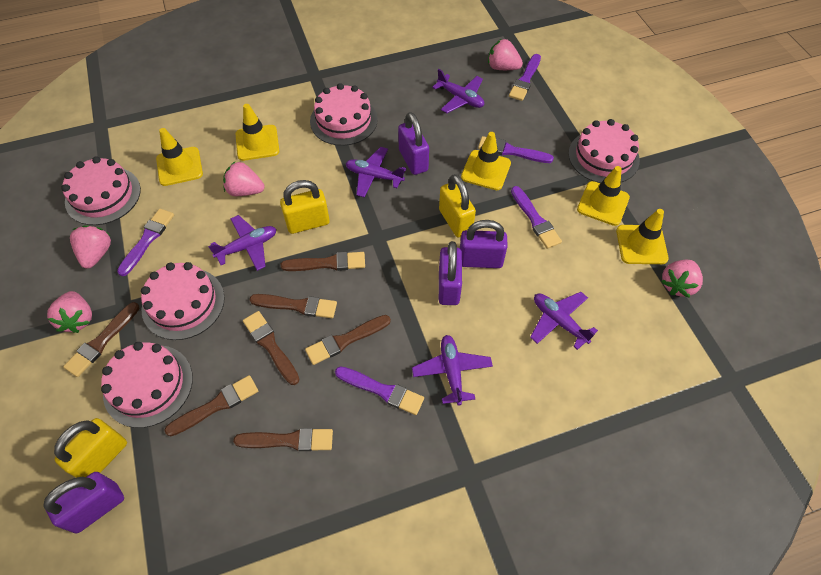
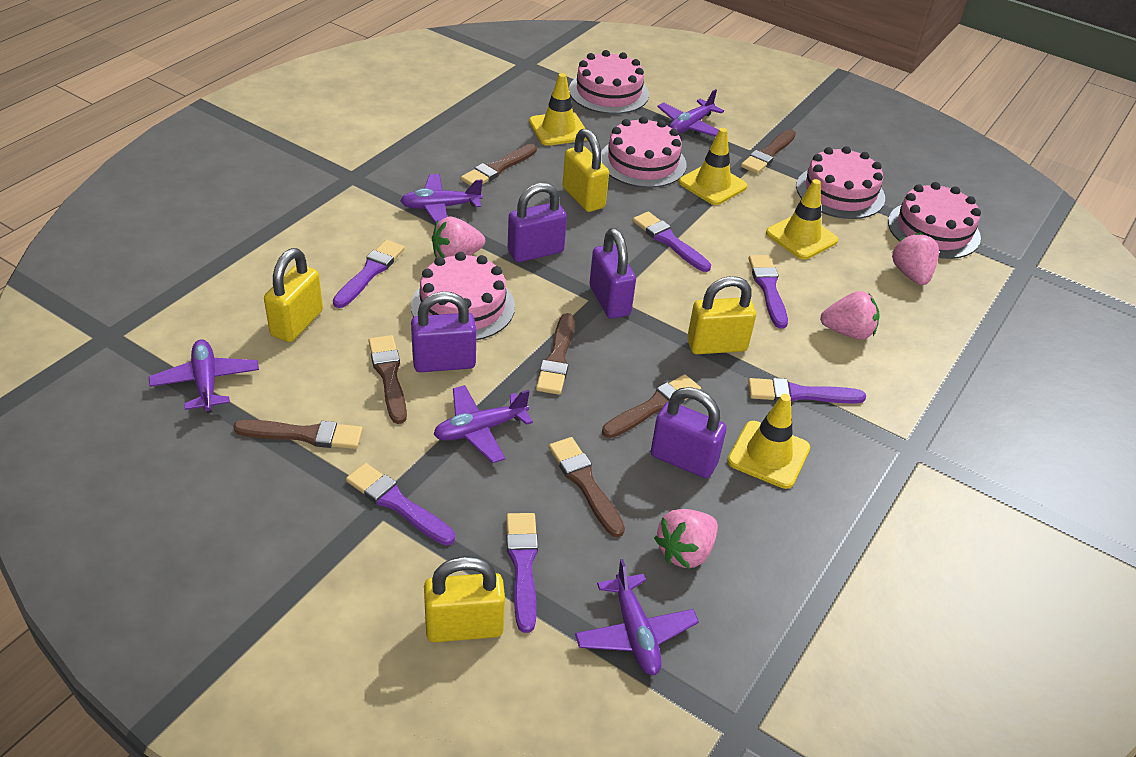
pink strawberry: 5 -> 4
purple brush: 5 -> 6
yellow padlock: 3 -> 4
yellow traffic cone: 5 -> 4

